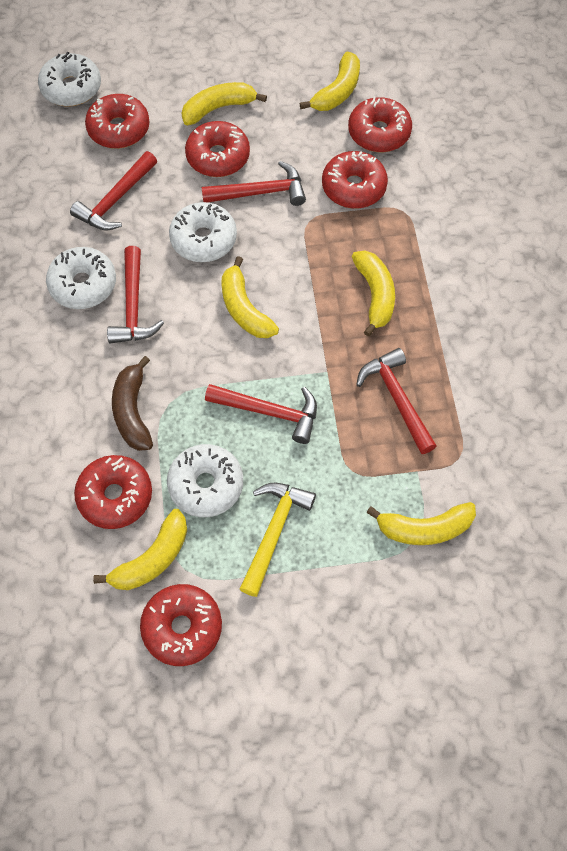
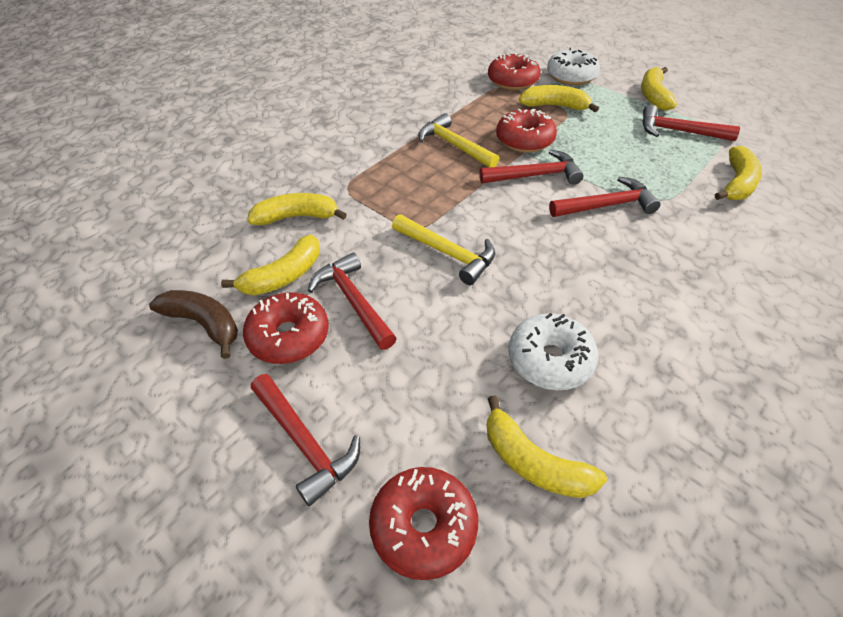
red donut: 6 -> 4
white donut: 4 -> 2
yellow hammer: 1 -> 2

